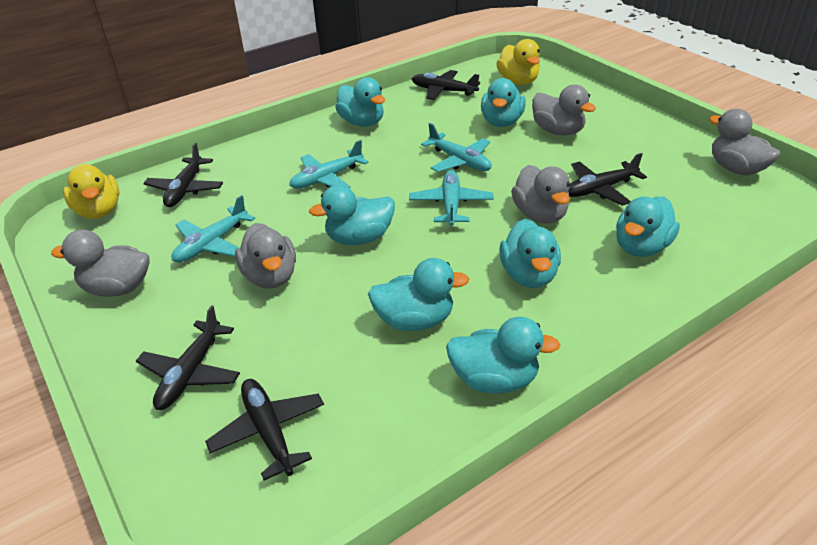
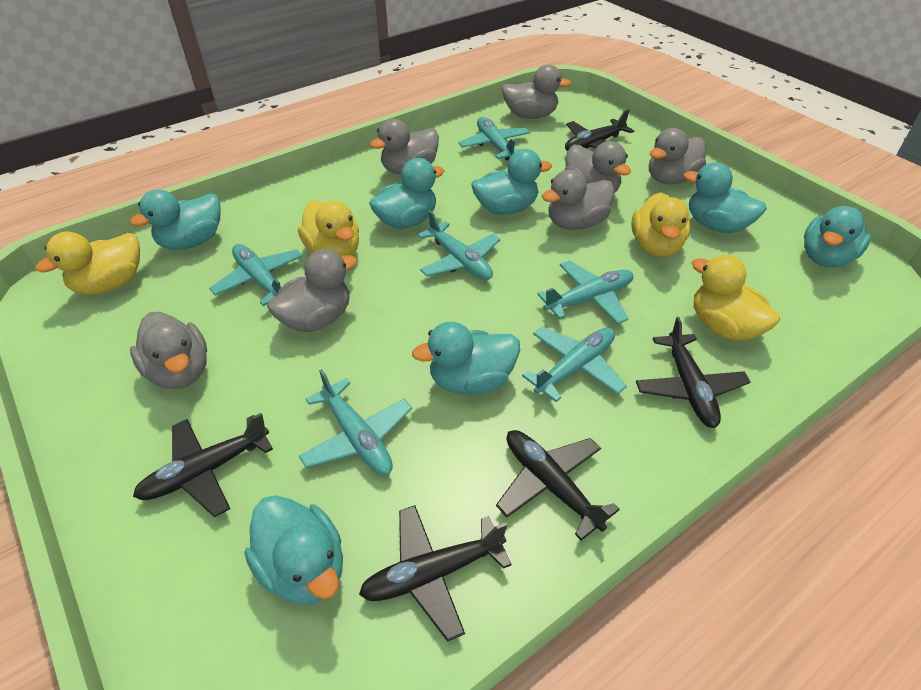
grey duck: 5 -> 7
turquoise plane: 4 -> 6
yellow duck: 2 -> 4

